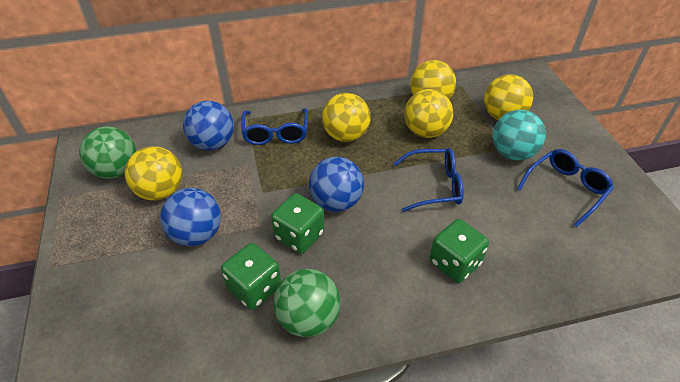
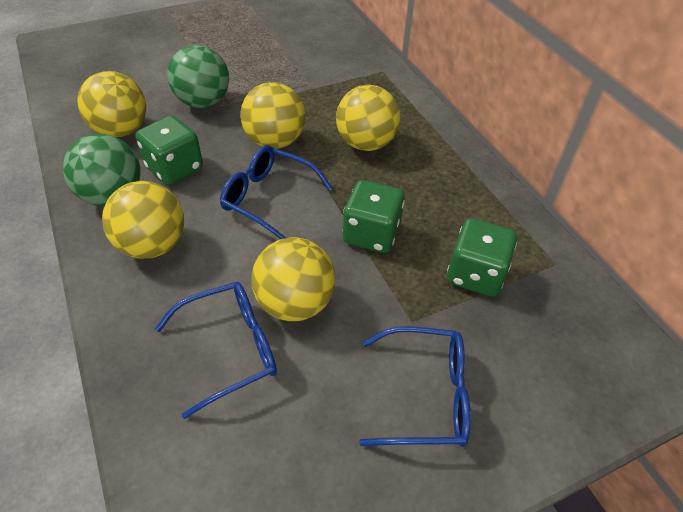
blue ball: 3 -> 0
turquoise ball: 1 -> 0

